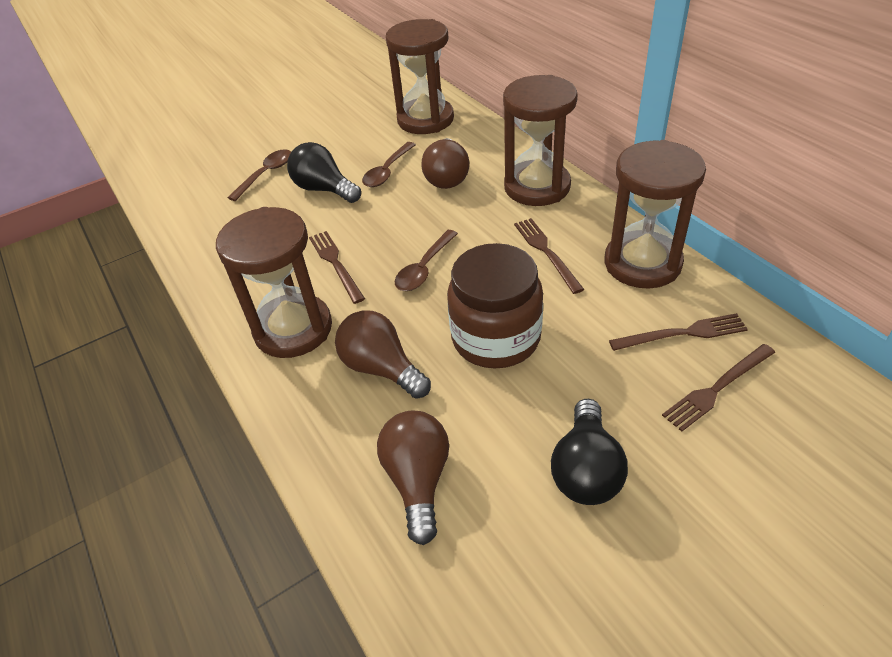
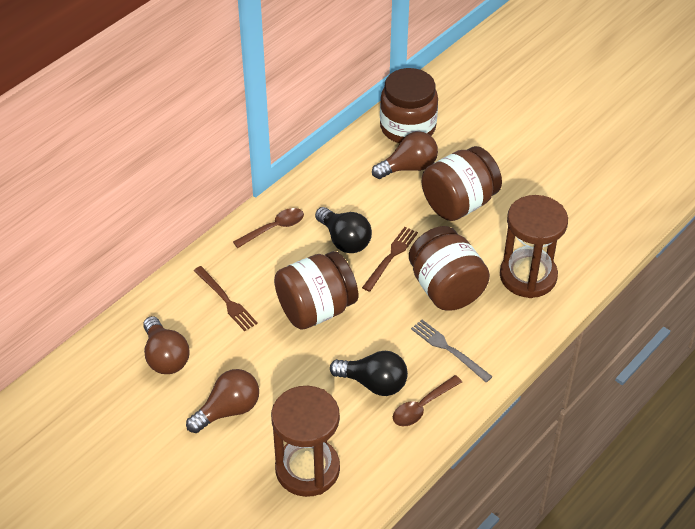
brown fork: 4 -> 2
brown hourglass: 4 -> 2
brown jar: 1 -> 4
brown spoon: 3 -> 2
grey fork: 0 -> 1

